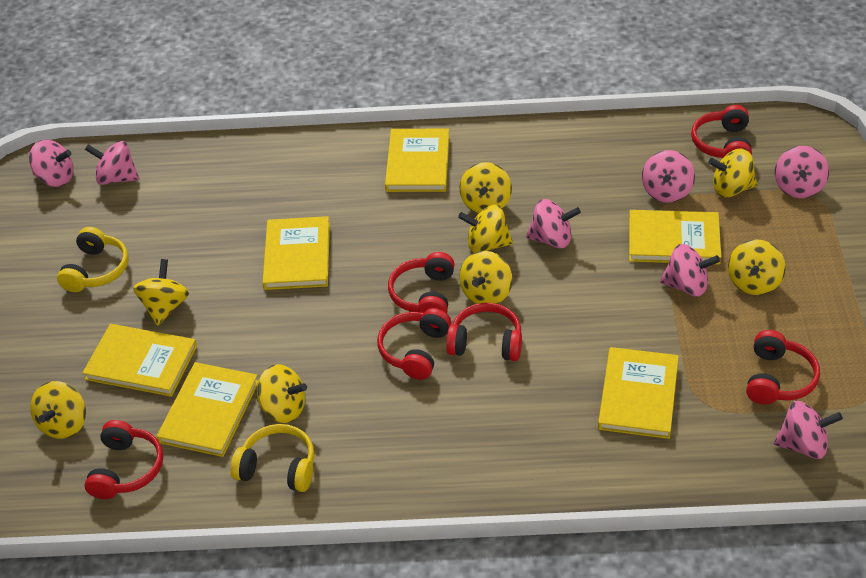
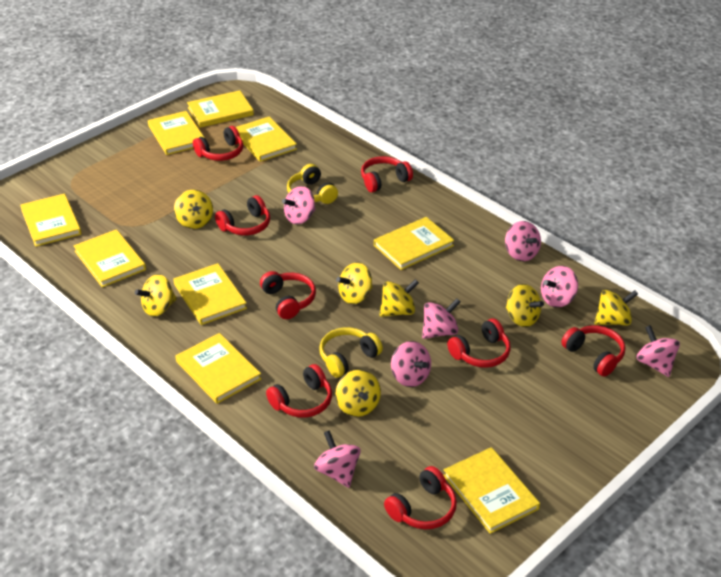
red headphones: 6 -> 8
yellow book: 6 -> 9
yellow spinning top: 8 -> 7

